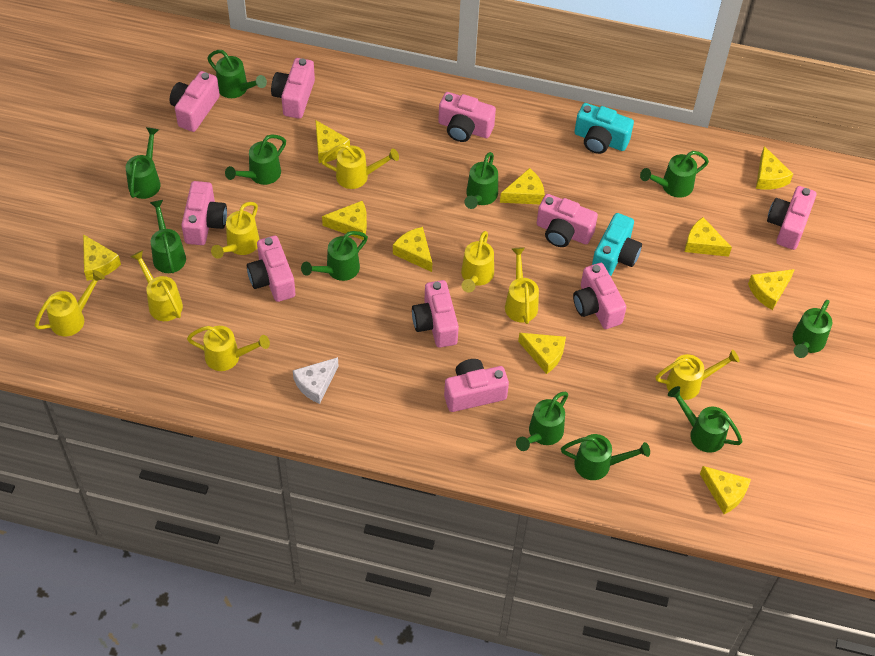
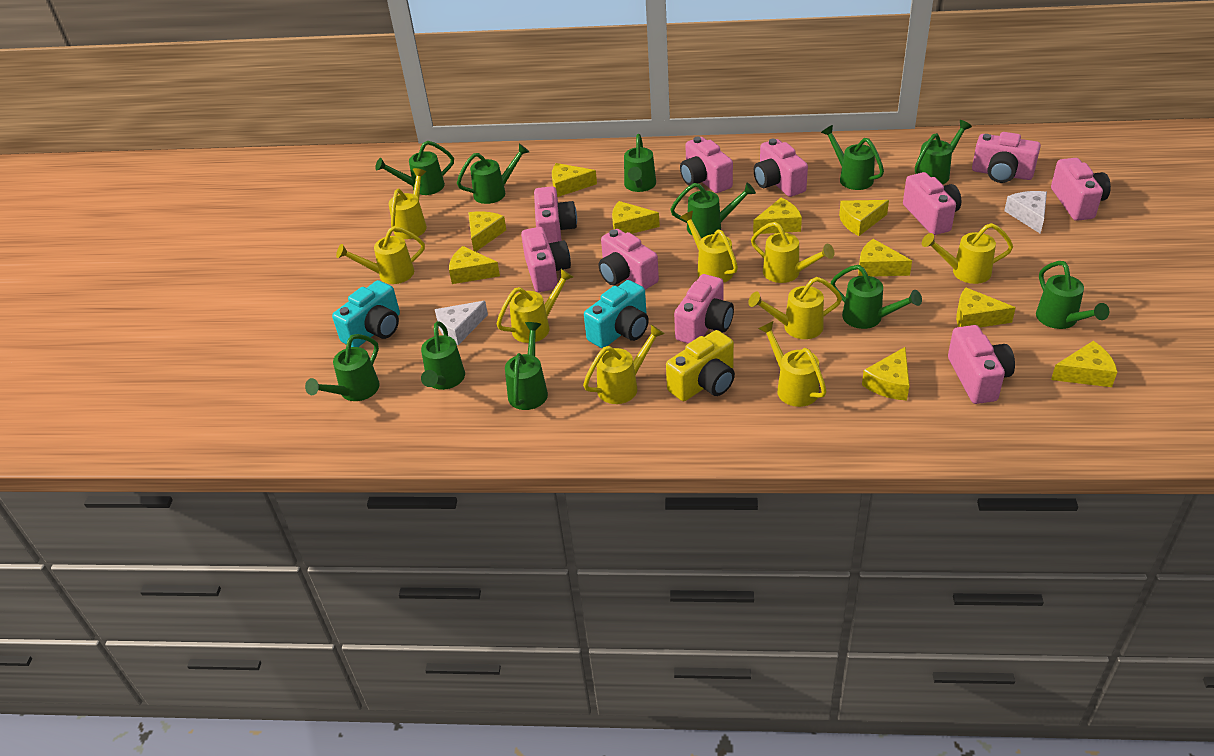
white cheese: 1 -> 2
yellow camera: 0 -> 1
yellow watering can: 8 -> 9

